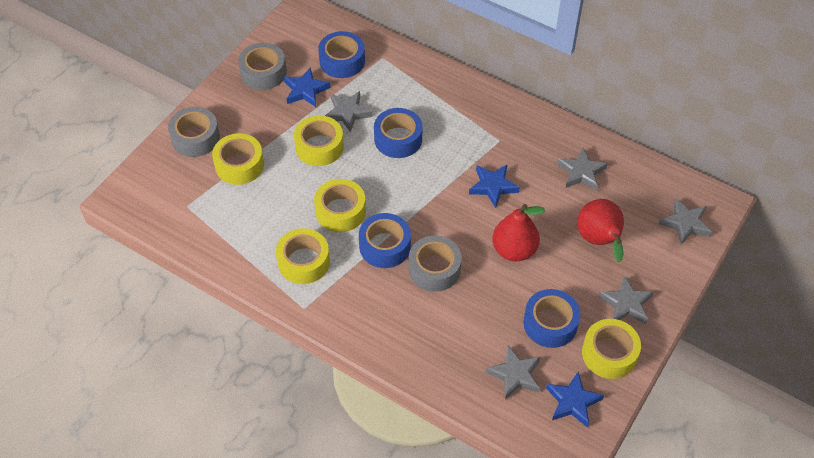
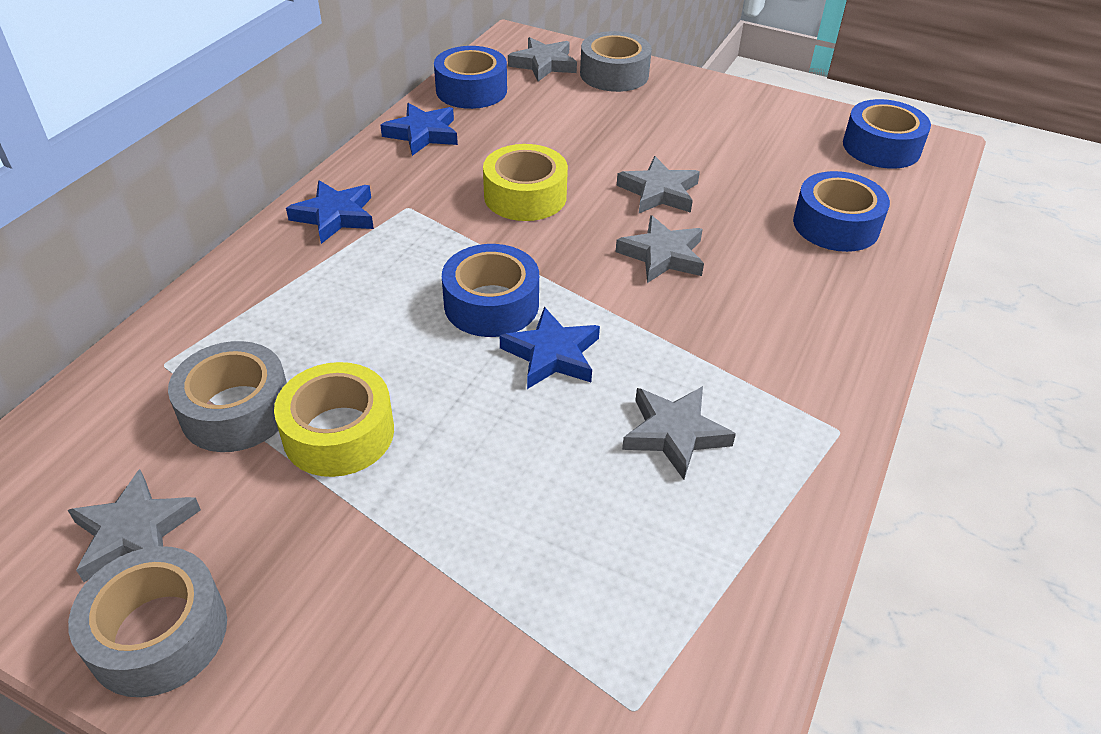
red pear: 2 -> 0
yellow tape: 5 -> 2

